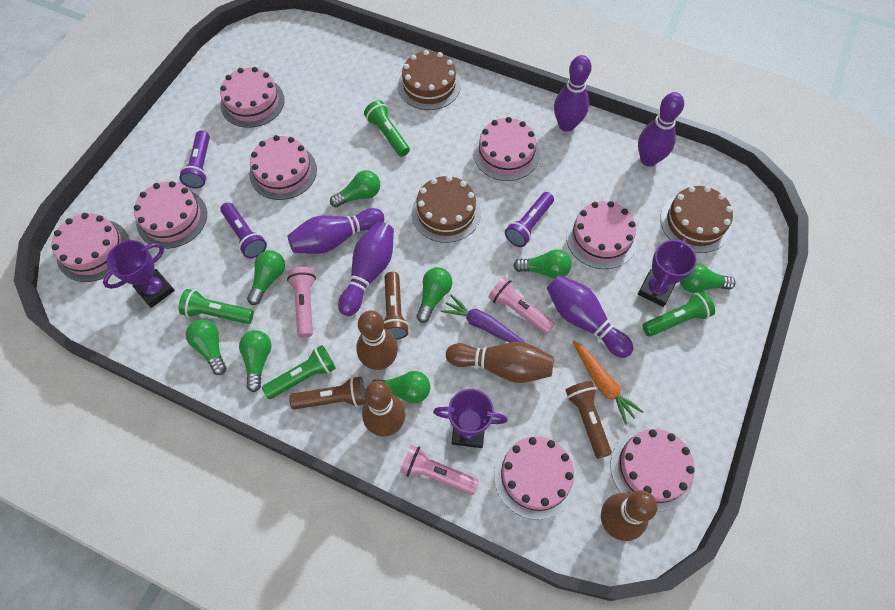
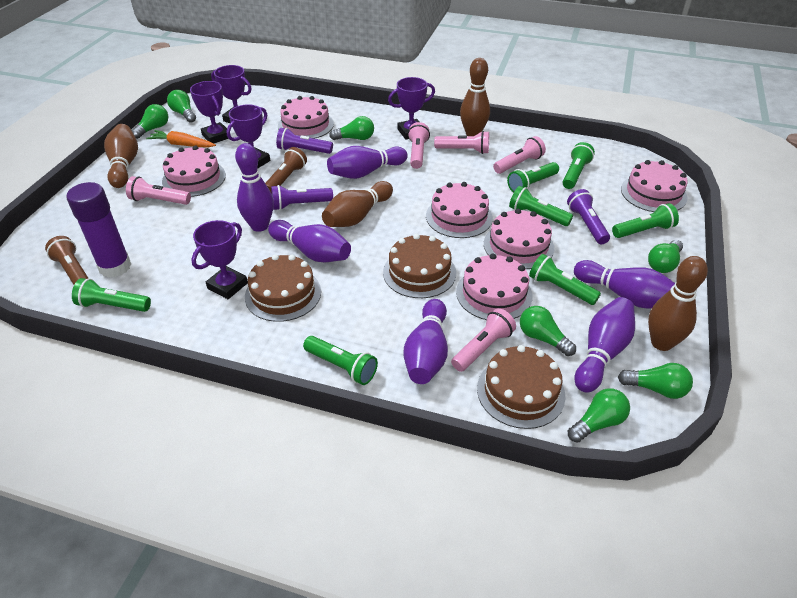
brown flashlight: 3 -> 2
green flashlight: 4 -> 7
green light bulb: 8 -> 7
pink cake: 8 -> 6
pink flashlight: 3 -> 5
purple bowling pin: 5 -> 6
purple carrot: 1 -> 0
purple glue stick: 0 -> 1
purple trophy: 3 -> 5

